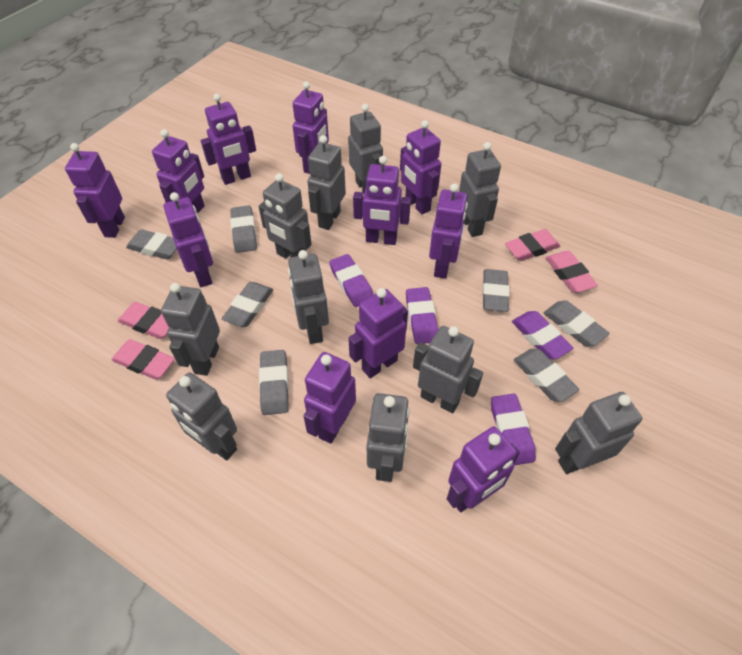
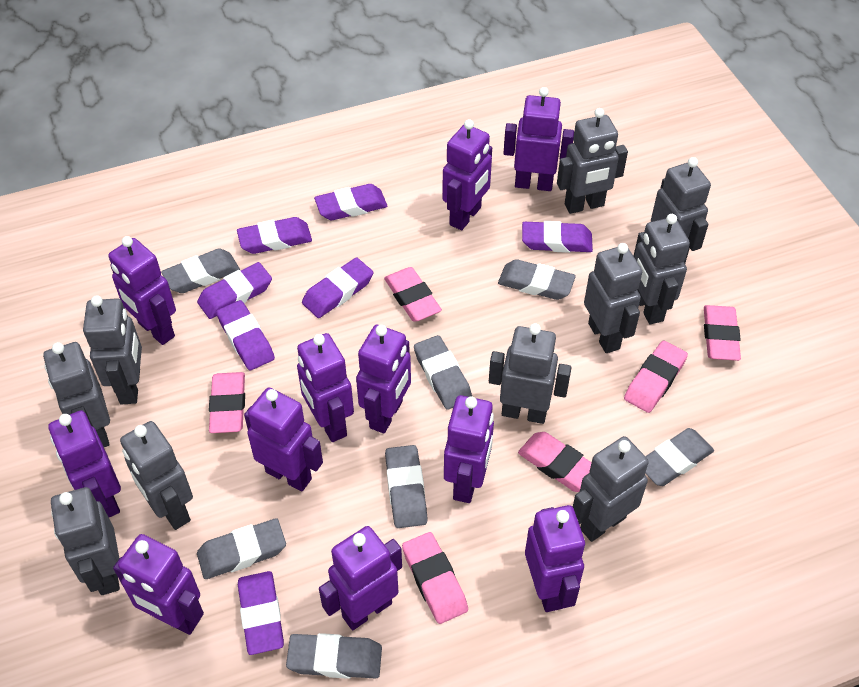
pink eraser: 4 -> 6
purple eraser: 4 -> 7

